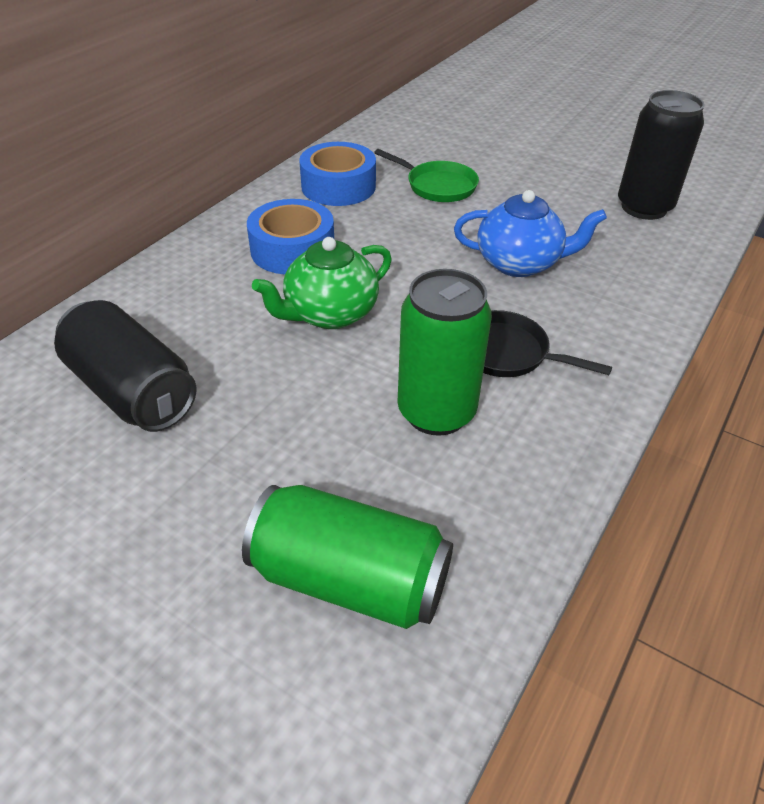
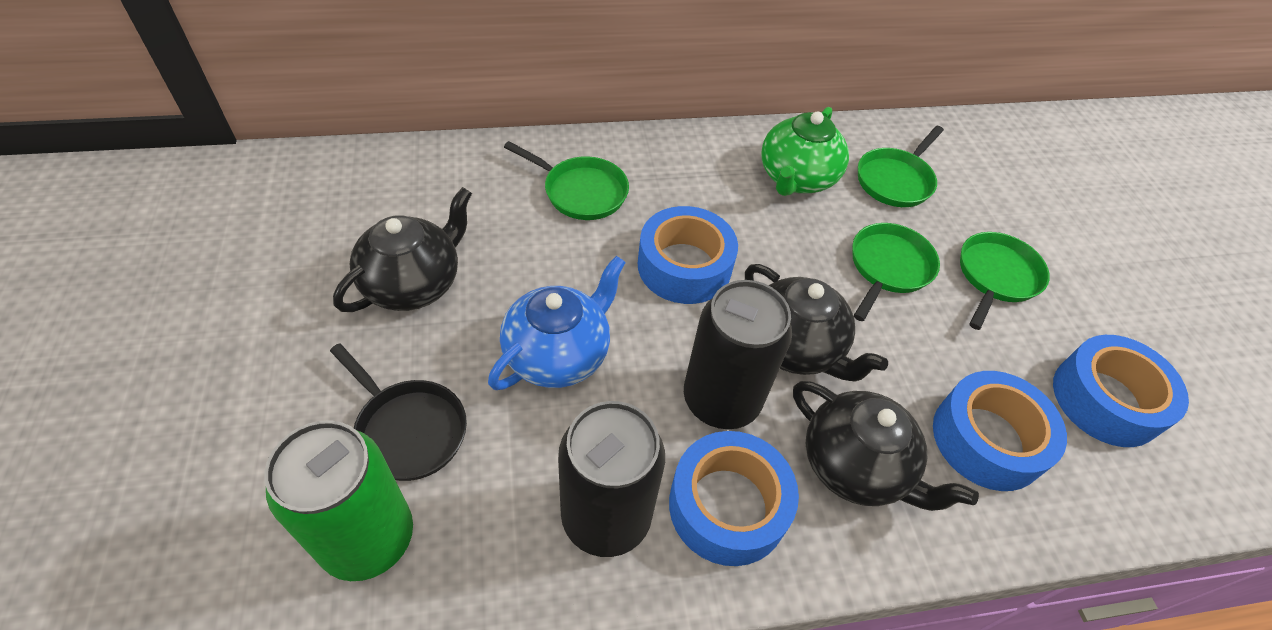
black teapot: 0 -> 3
blue tape: 2 -> 4
green can: 2 -> 1
green pan: 1 -> 4

